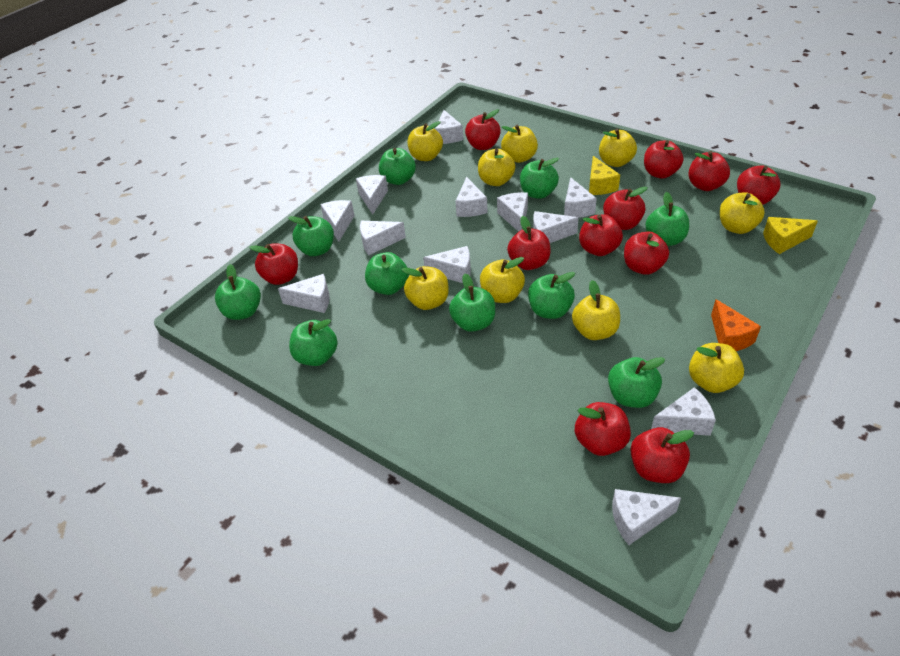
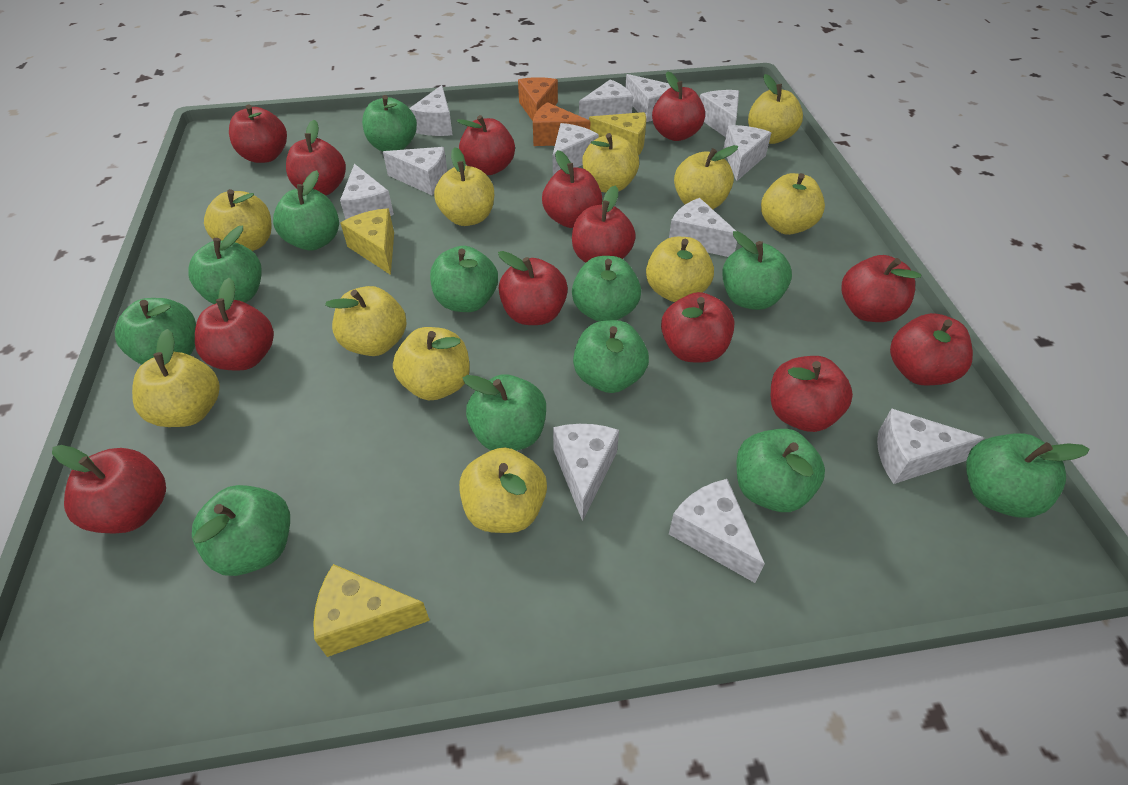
green apple: 10 -> 12
orange cheese: 1 -> 2
red apple: 11 -> 13
yellow apple: 9 -> 11
yellow cheese: 2 -> 3

